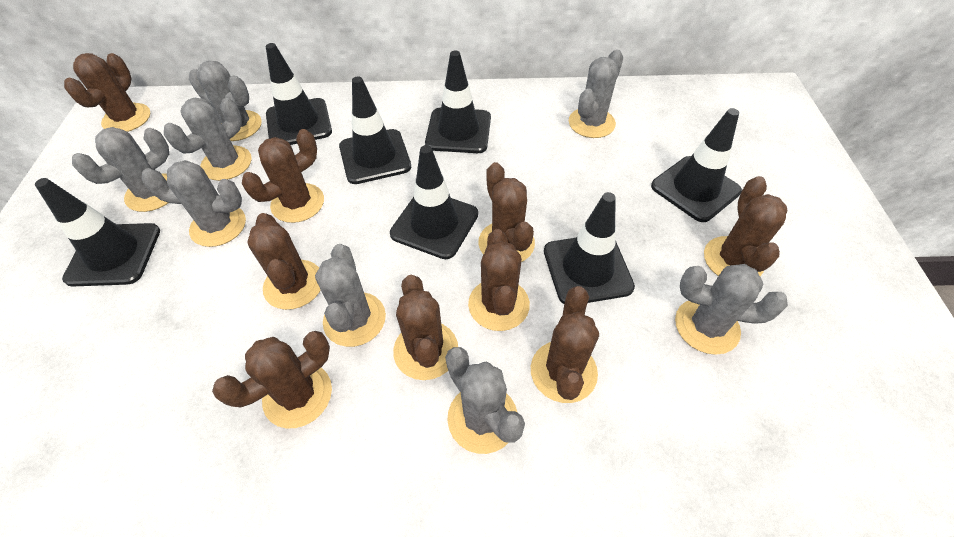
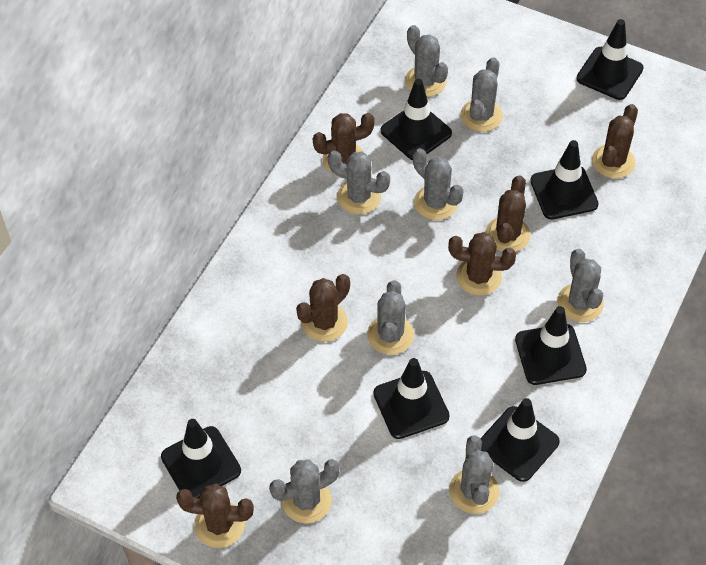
brown cactus: 9 -> 6

